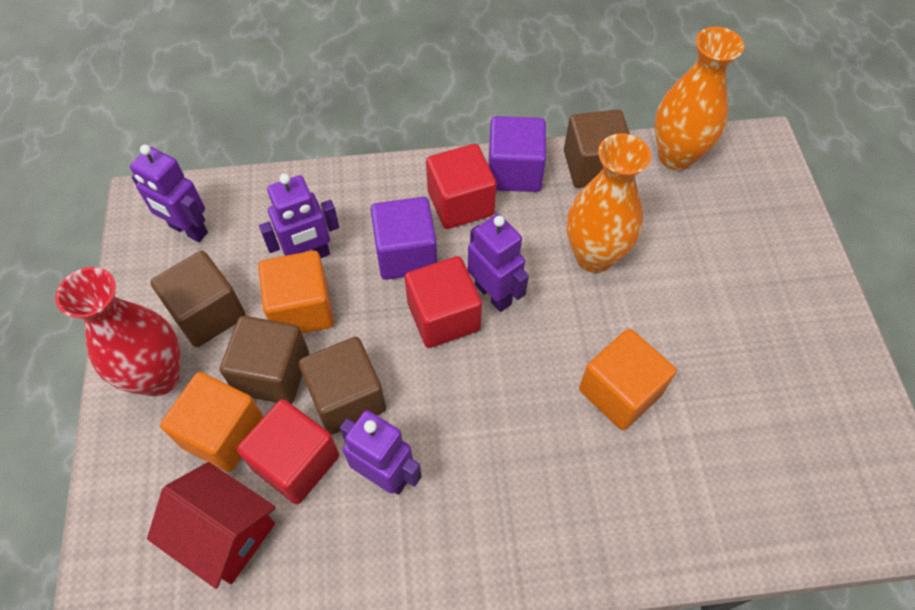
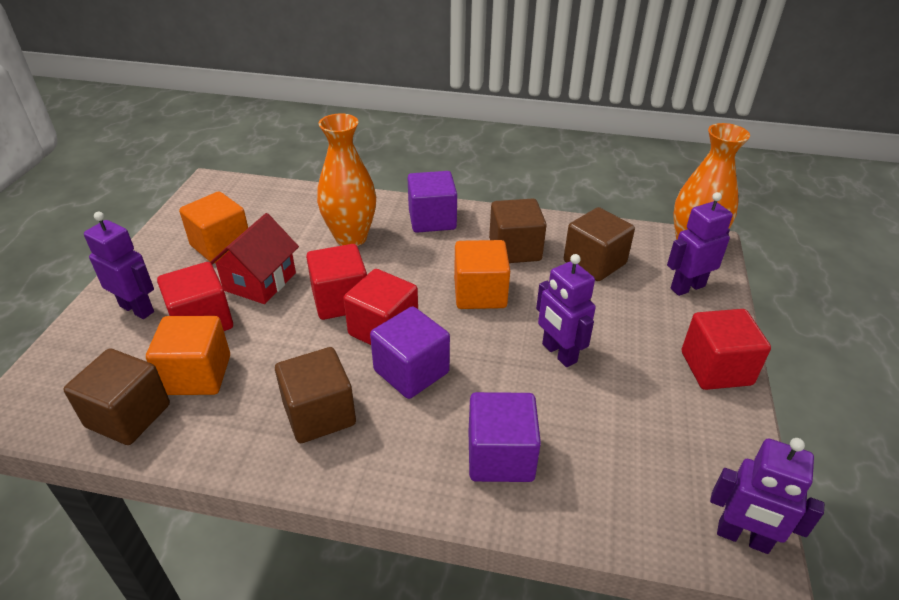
purple cube: 2 -> 3
red cube: 3 -> 4
red vase: 1 -> 0

